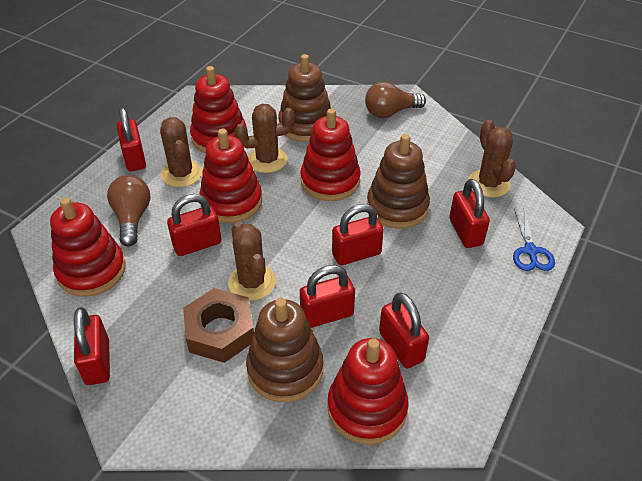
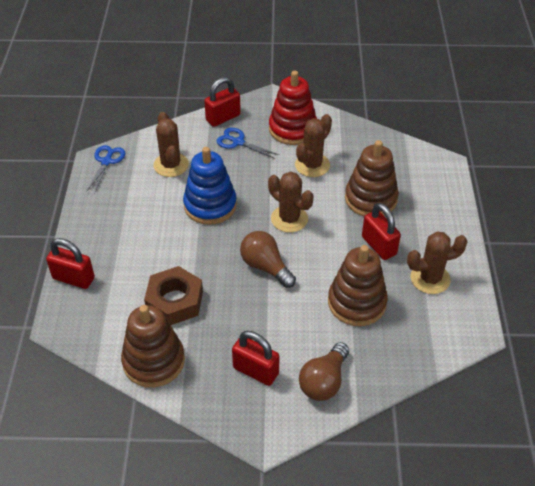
blue scissors: 1 -> 2
blue stacking toy: 0 -> 1
red padlock: 7 -> 4
red stacking toy: 5 -> 1

